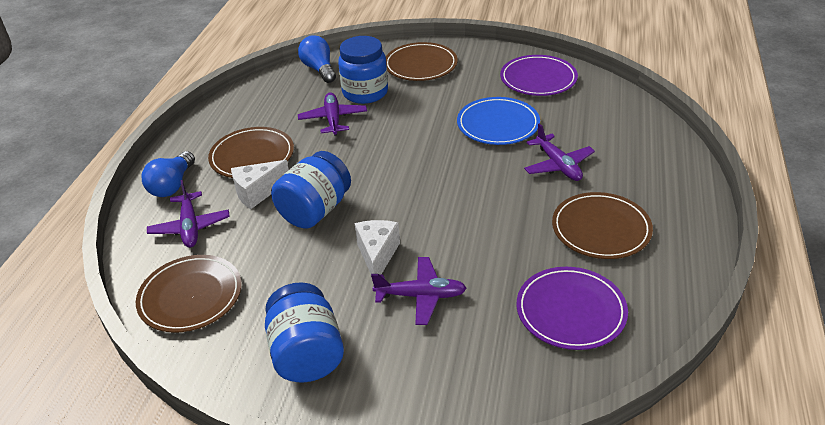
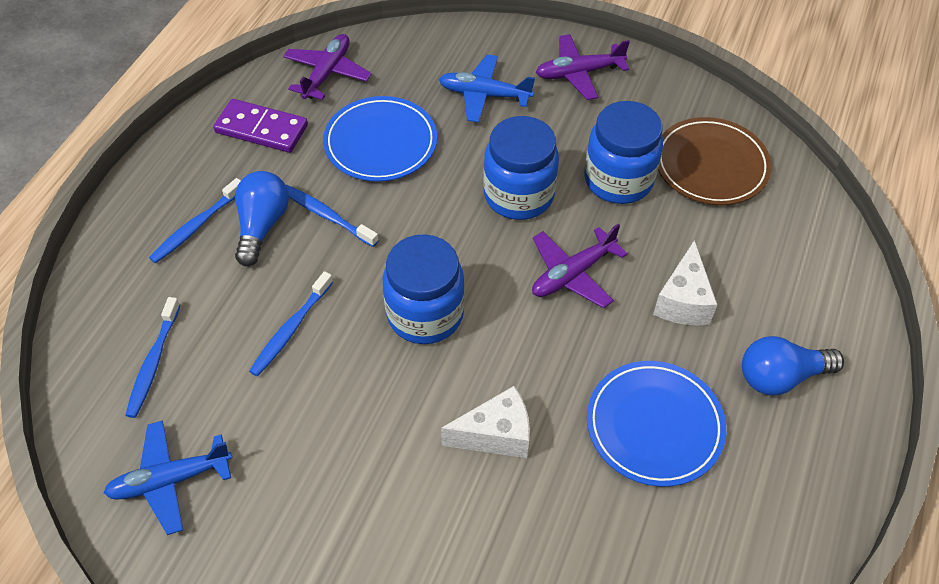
blue plane: 0 -> 2
blue plate: 1 -> 2
blue toothbrush: 0 -> 4
brown plate: 4 -> 1
purple domino: 0 -> 1
purple plane: 4 -> 3
purple plate: 2 -> 0

